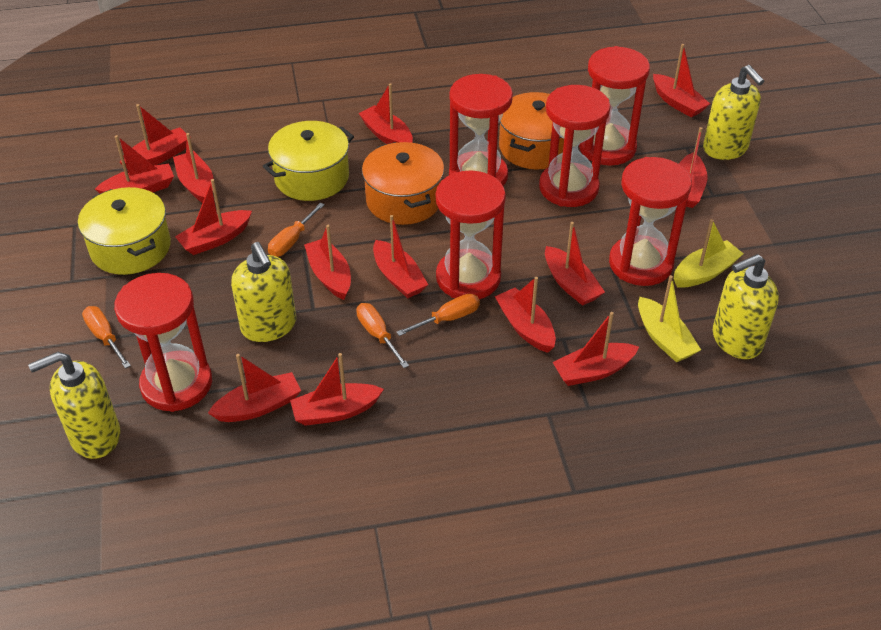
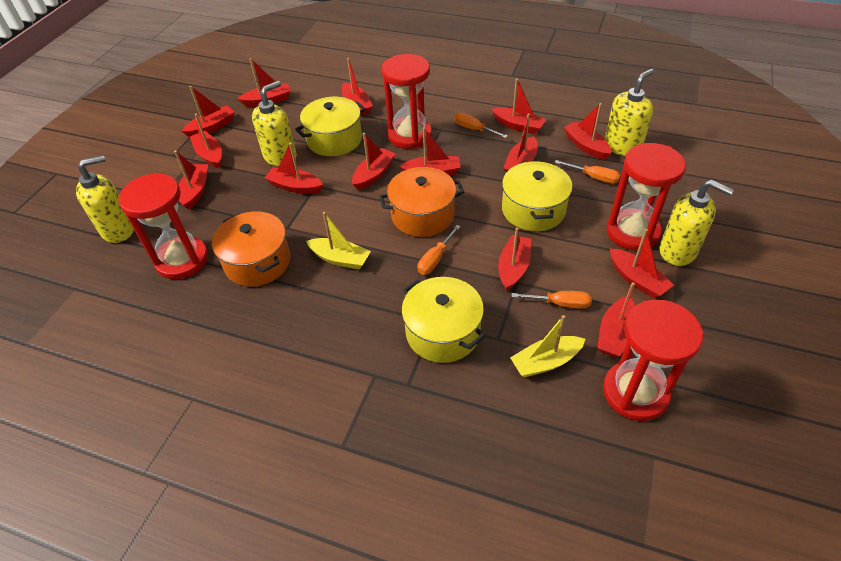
red hourglass: 6 -> 4
yellow pot: 2 -> 3

